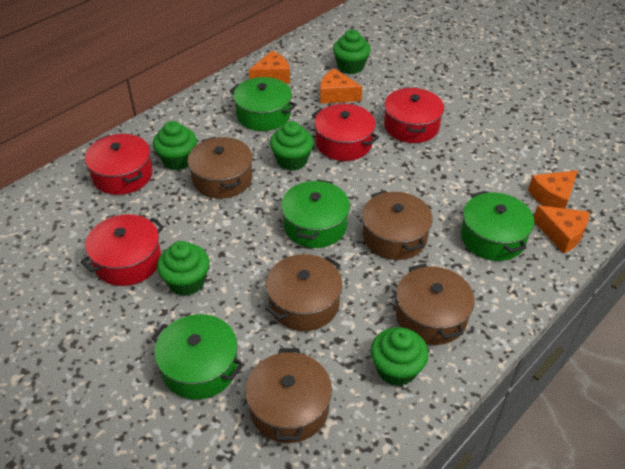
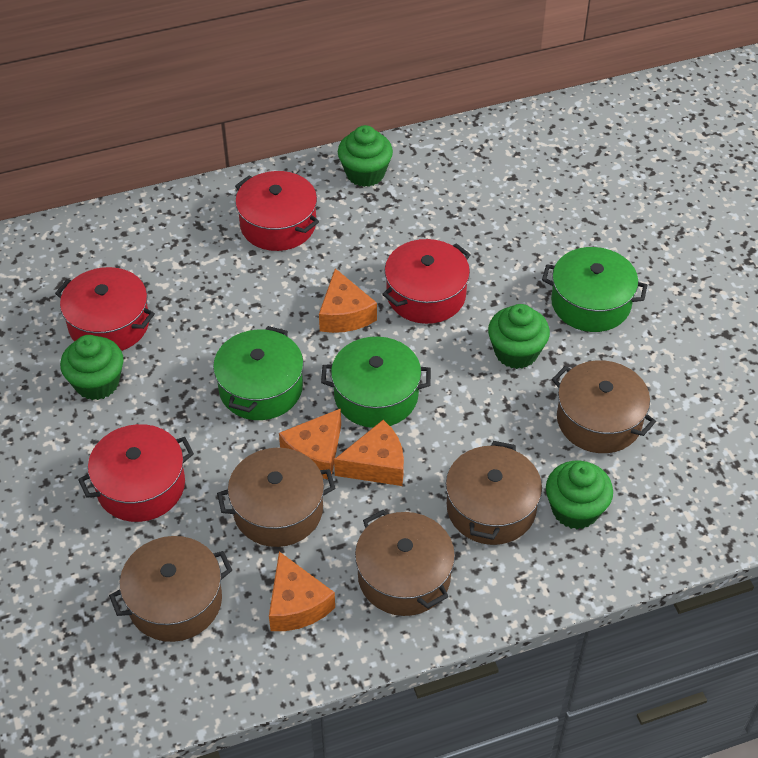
green cupcake: 5 -> 4
green pot: 4 -> 3

